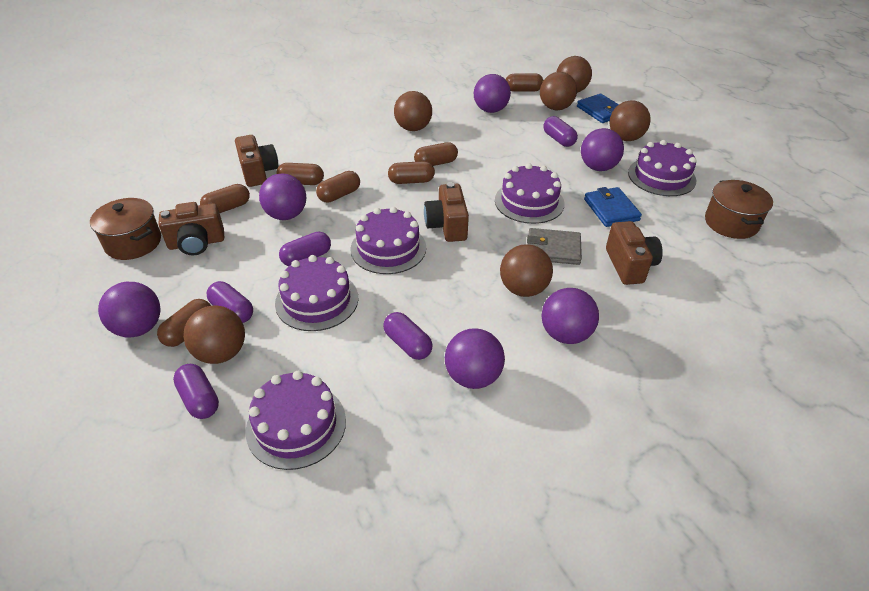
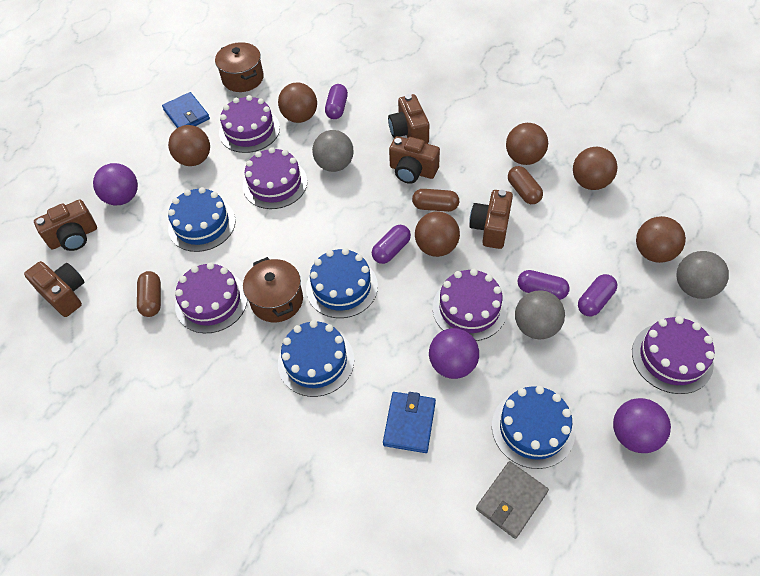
blue cake: 0 -> 4
brown camera: 4 -> 5
brown capsule: 7 -> 3
grey ball: 0 -> 3
purple ball: 6 -> 3
purple capsule: 5 -> 4

